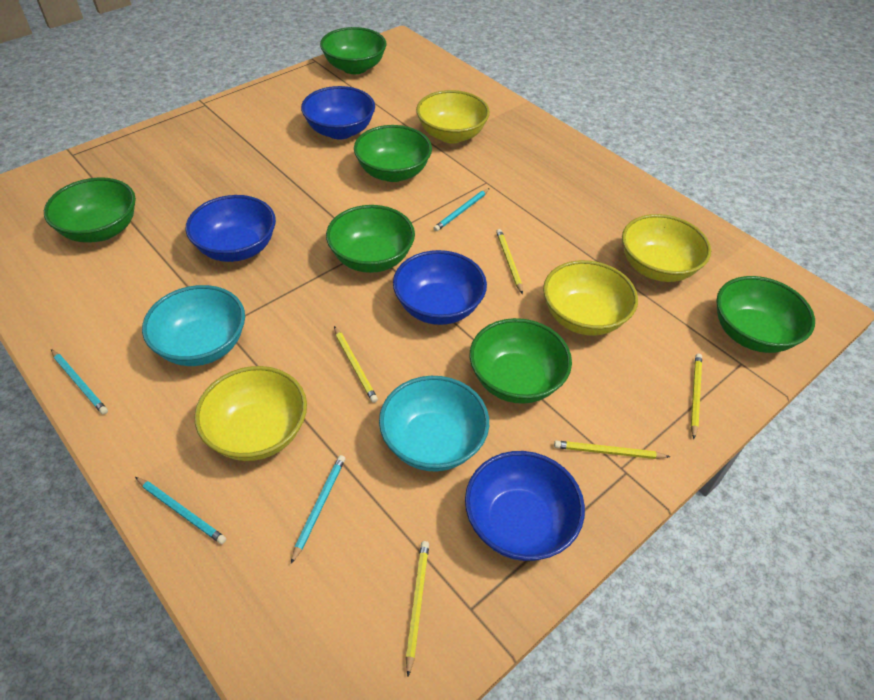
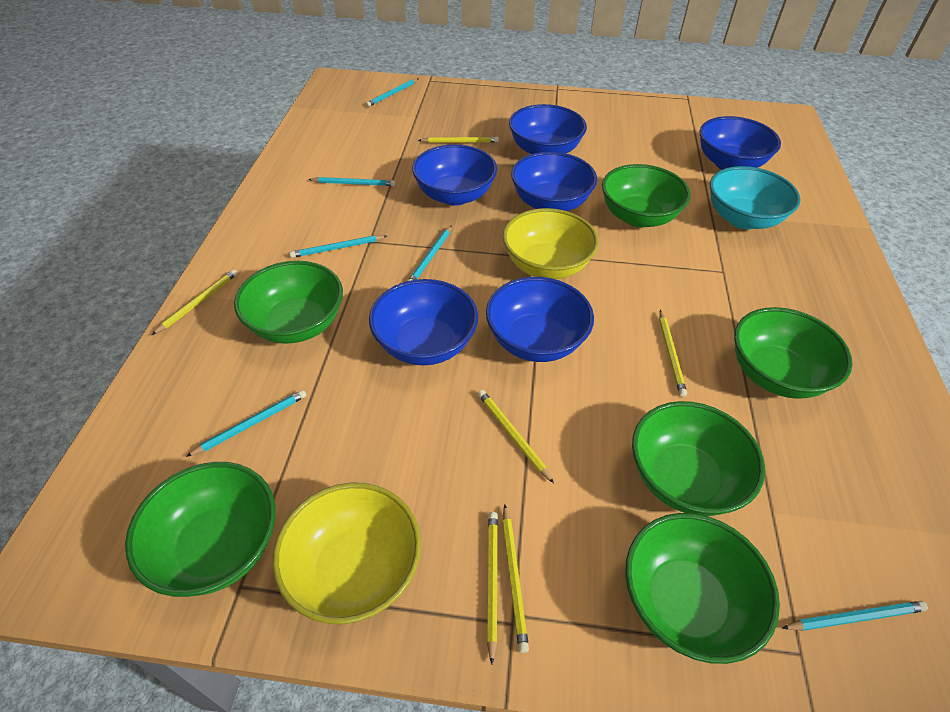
blue bowl: 4 -> 6
turquoise bowl: 2 -> 1
turquoise pencil: 4 -> 6
yellow bowl: 4 -> 2
yellow pencil: 5 -> 6

